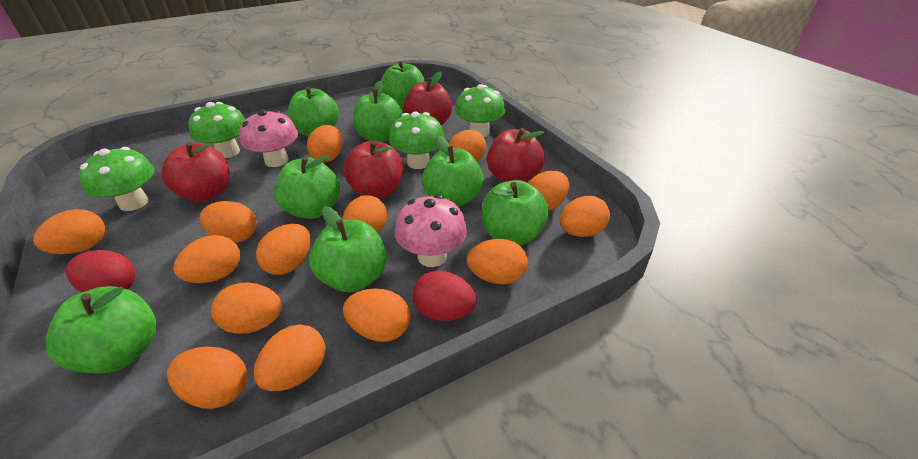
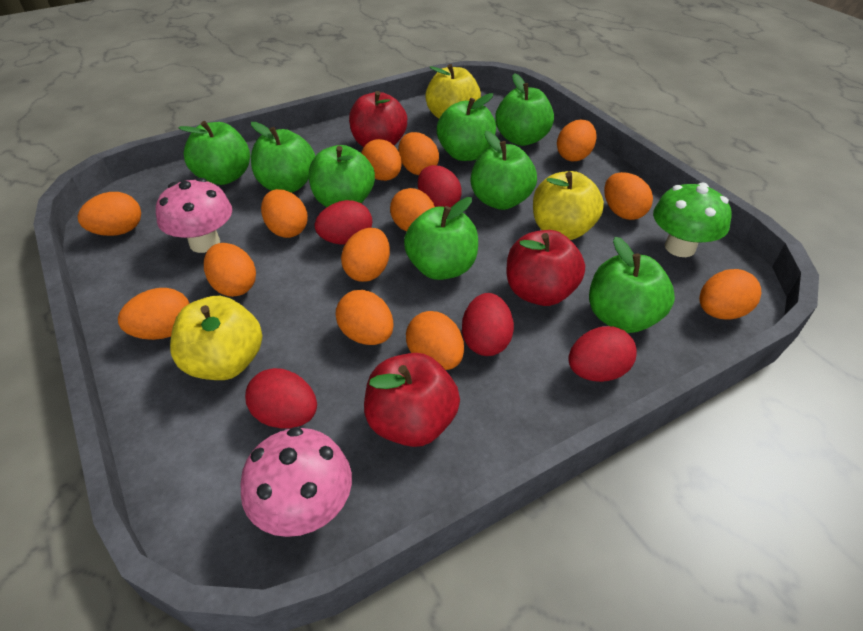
green mushroom: 4 -> 1
orange egg: 14 -> 13
red apple: 4 -> 3
red egg: 2 -> 5
yellow apple: 0 -> 3

